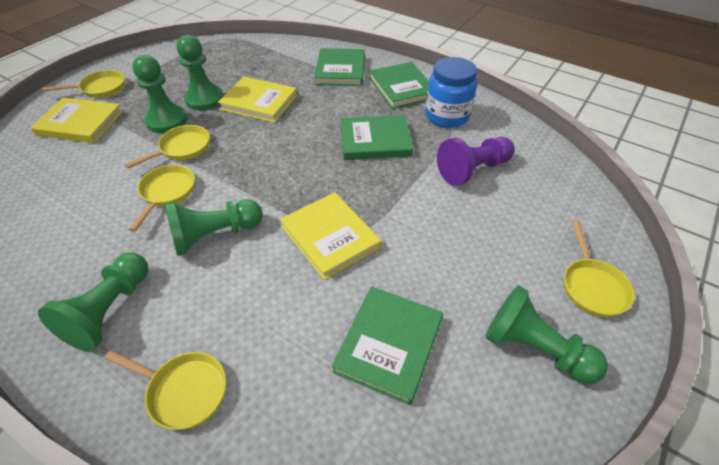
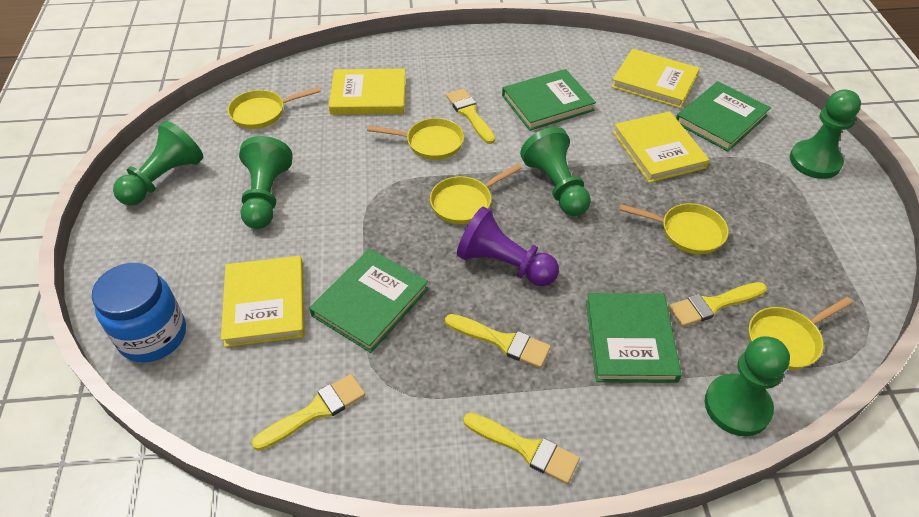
yellow book: 3 -> 4
yellow brush: 0 -> 5

